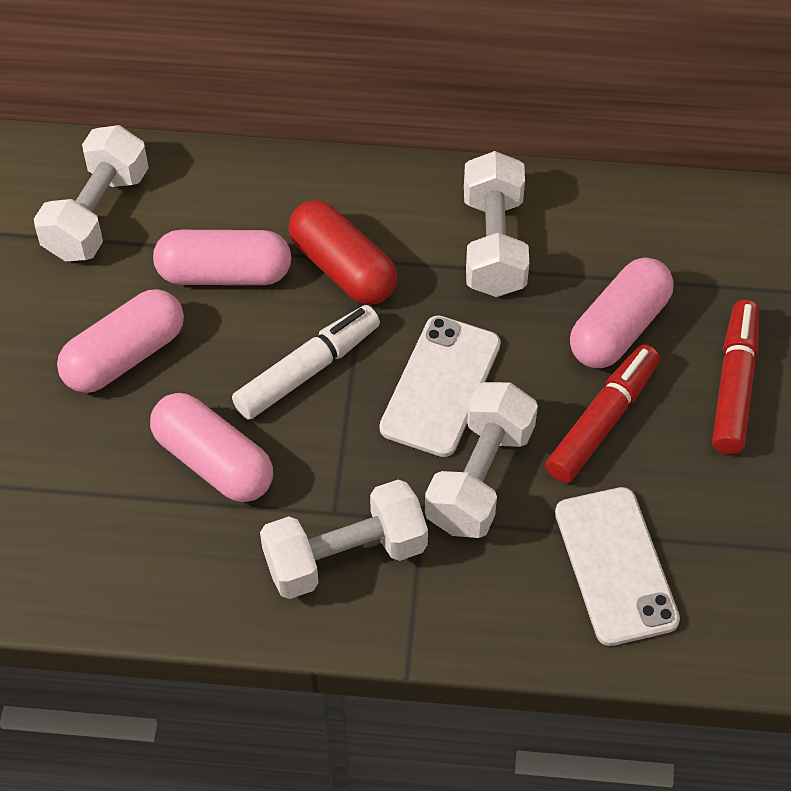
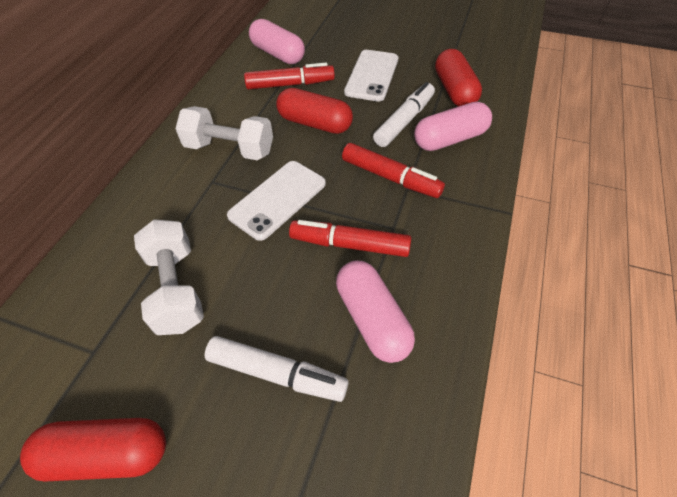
pink capsule: 4 -> 3
red capsule: 1 -> 3
red marker: 2 -> 3
white dumbbell: 4 -> 2
white marker: 1 -> 2

